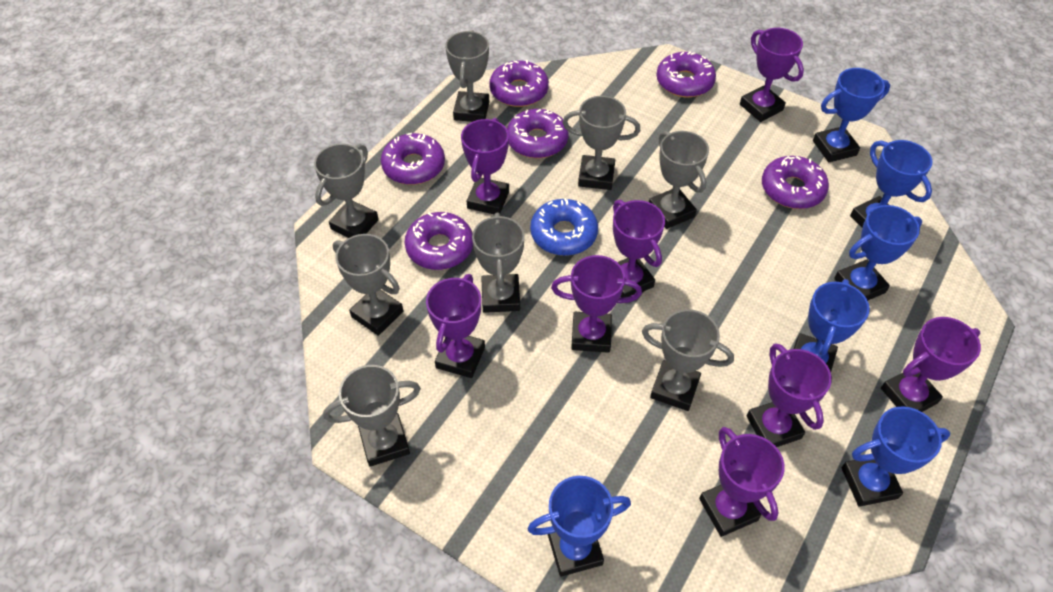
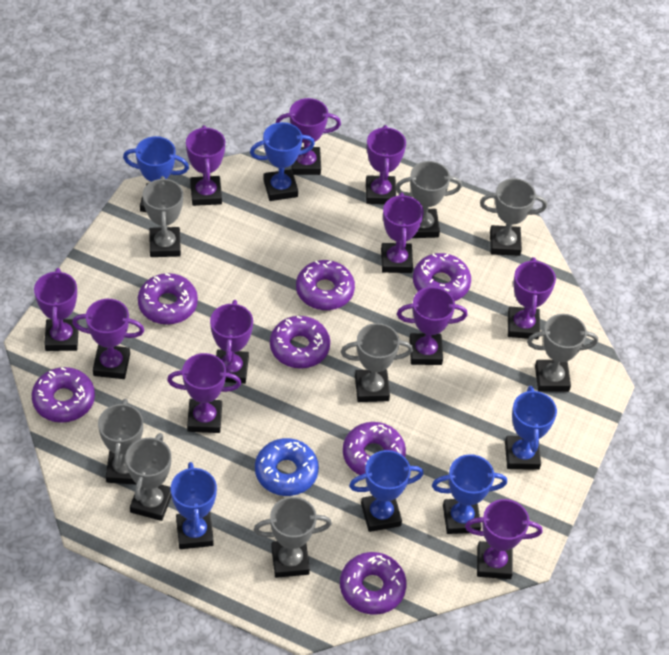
purple donut: 6 -> 7
purple trophy: 8 -> 11

